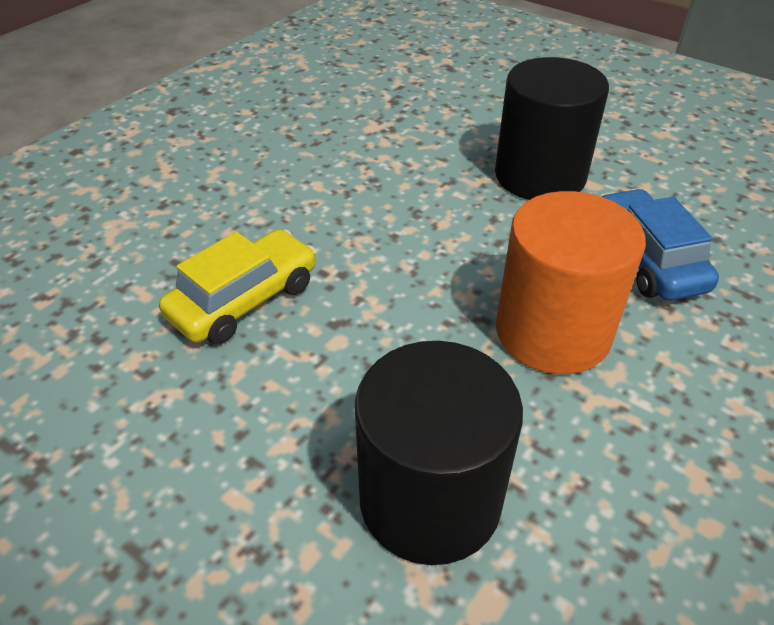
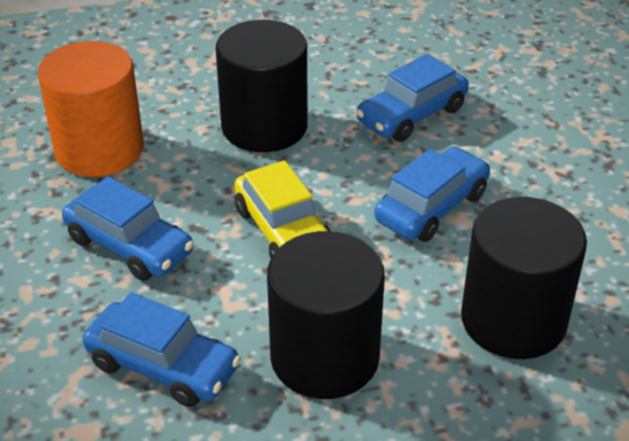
black cylinder: 2 -> 3
blue car: 1 -> 4

